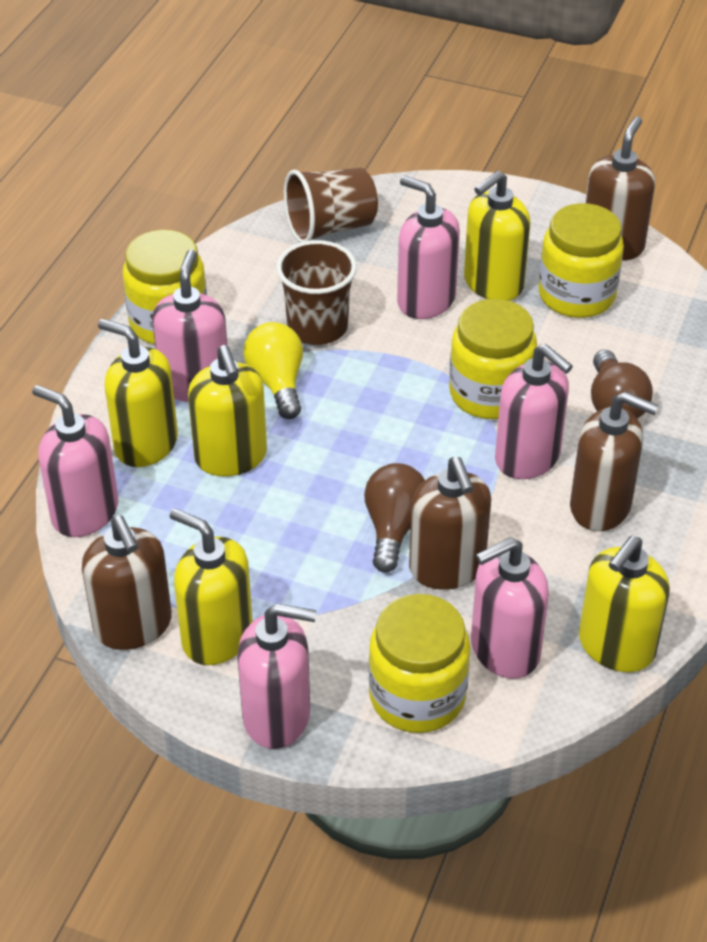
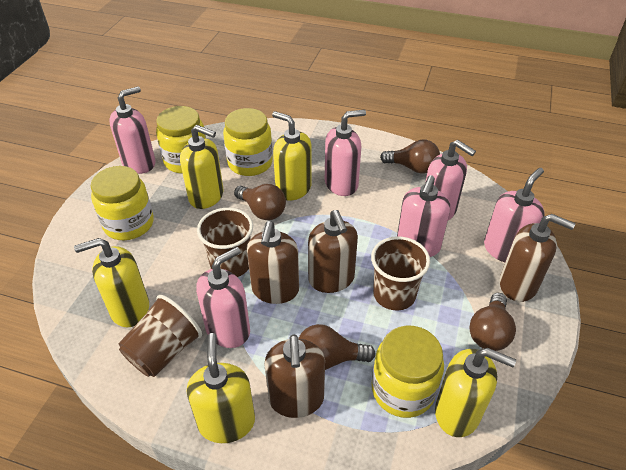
brown cup: 2 -> 3
brown light bulb: 2 -> 4
yellow light bulb: 1 -> 0

